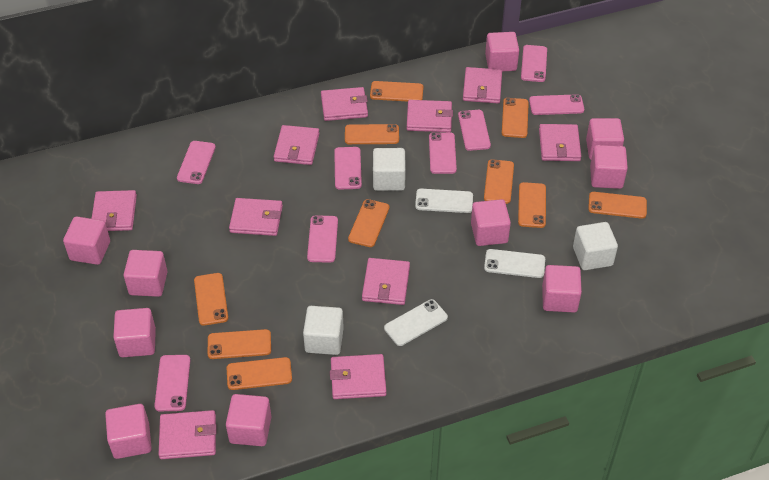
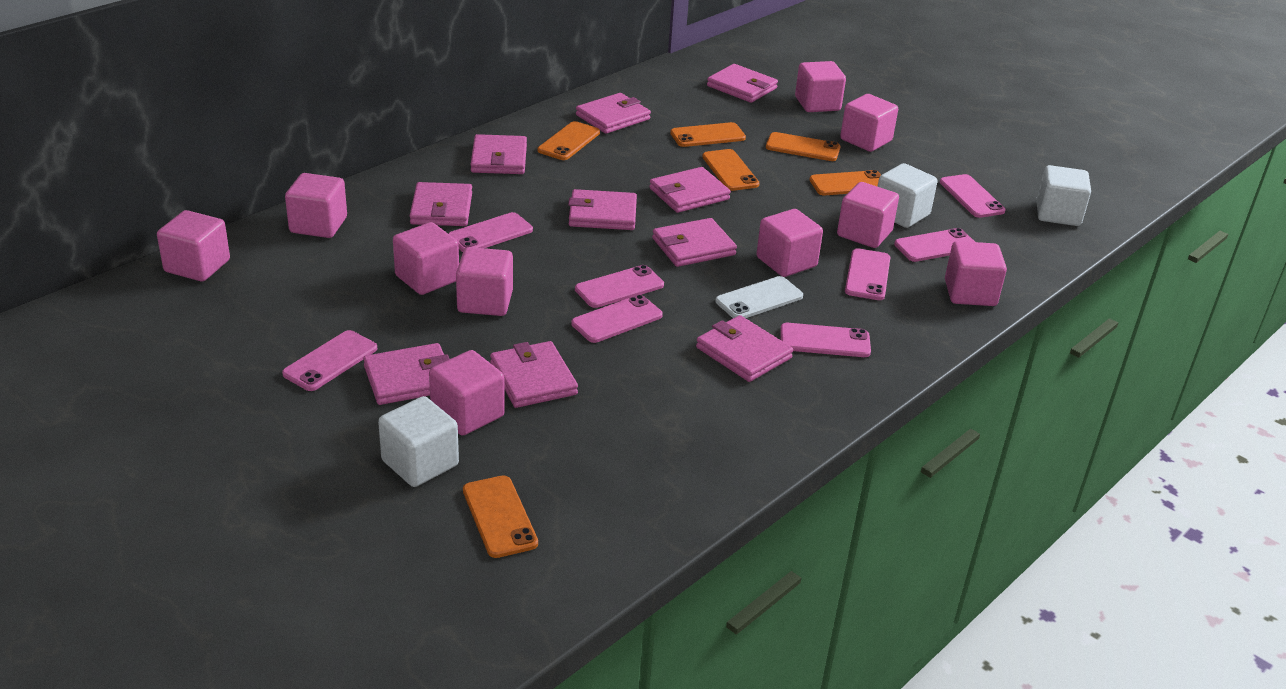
orange phone: 10 -> 6
white phone: 3 -> 1

